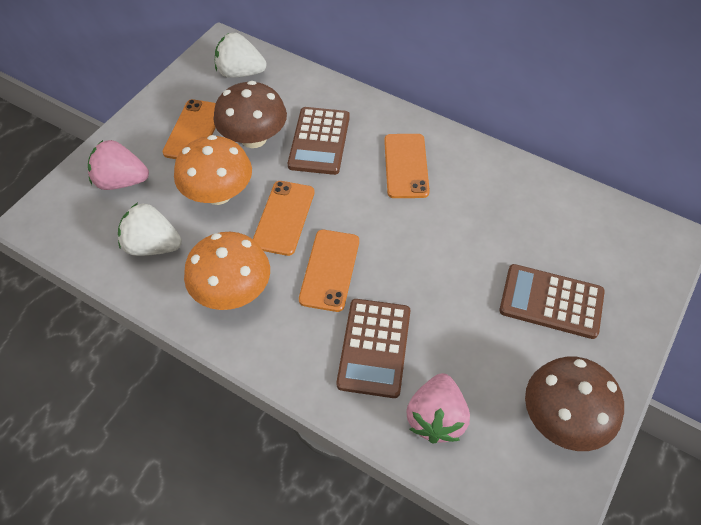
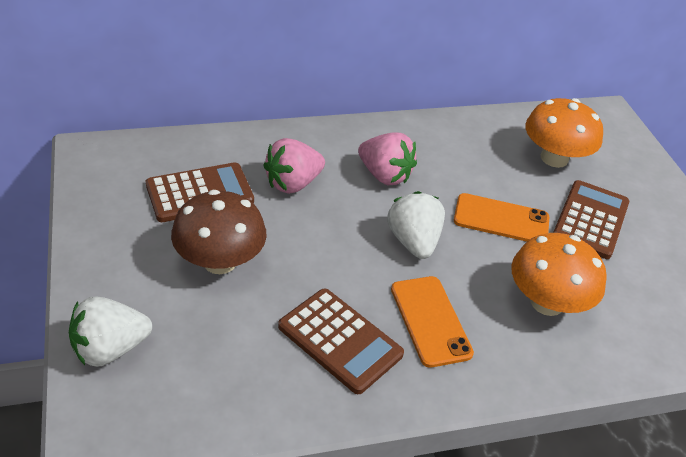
brown mushroom: 2 -> 1
orange phone: 4 -> 2

